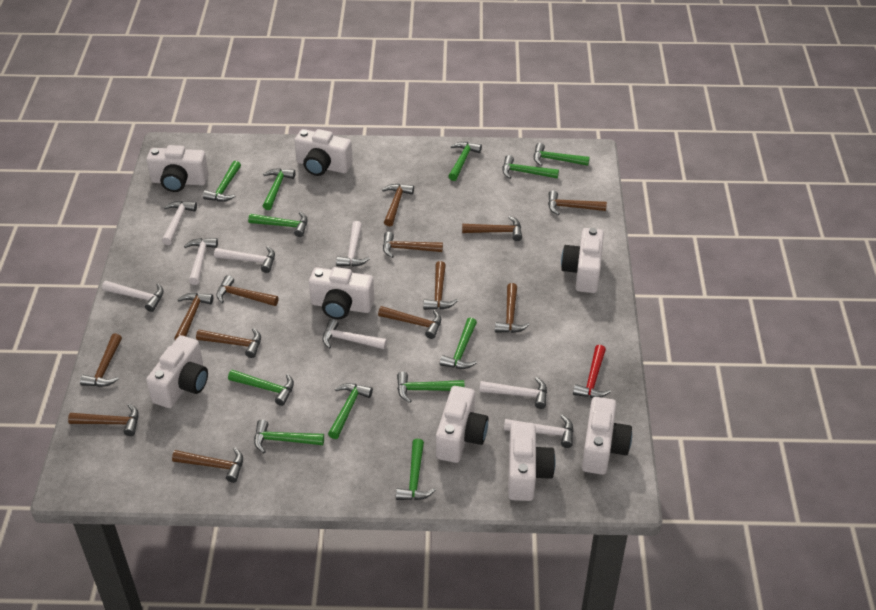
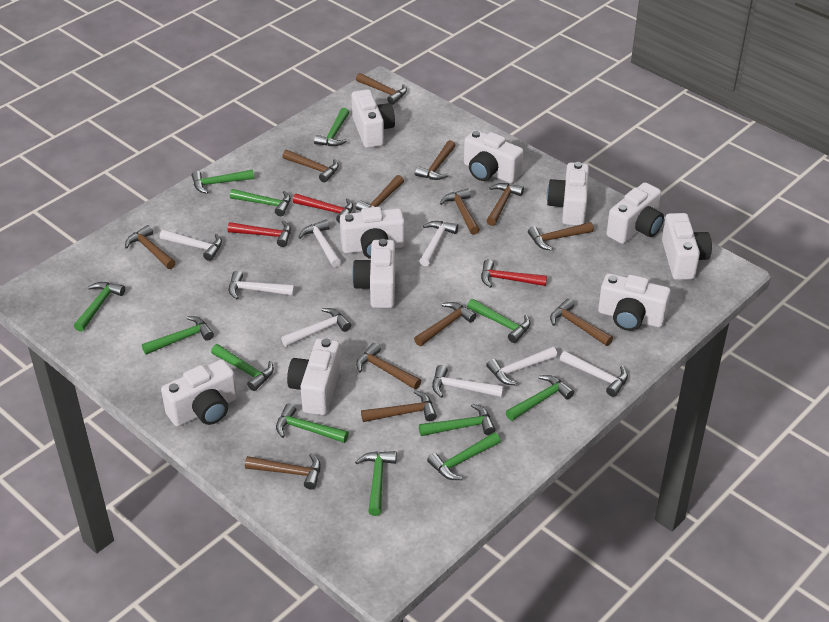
red hammer: 1 -> 3
white camera: 8 -> 10

